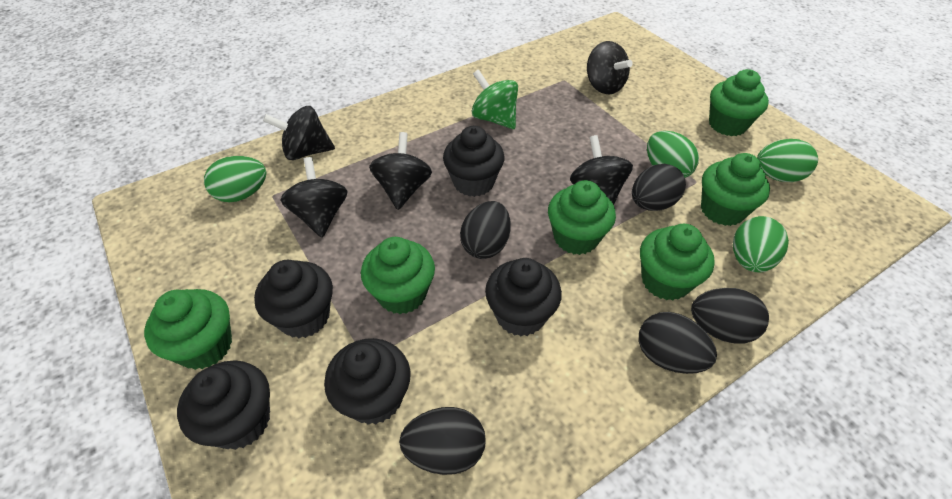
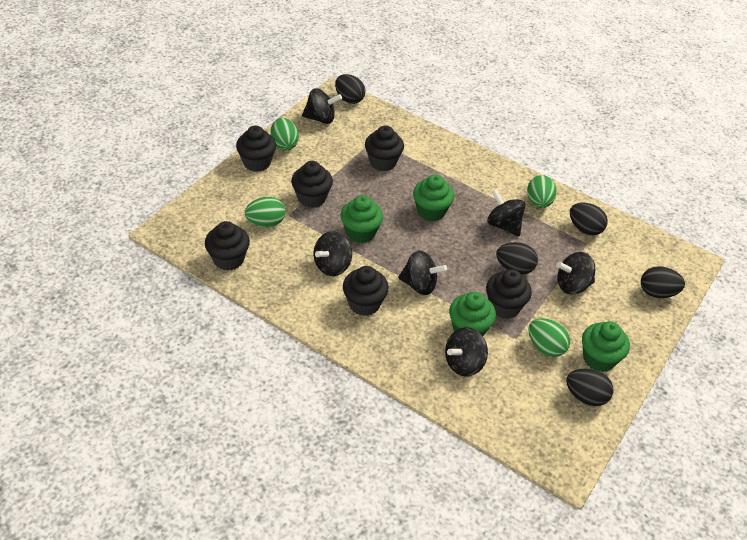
black cupcake: 5 -> 6
black spinning top: 5 -> 6
green cupcake: 6 -> 4
green spinning top: 1 -> 0

